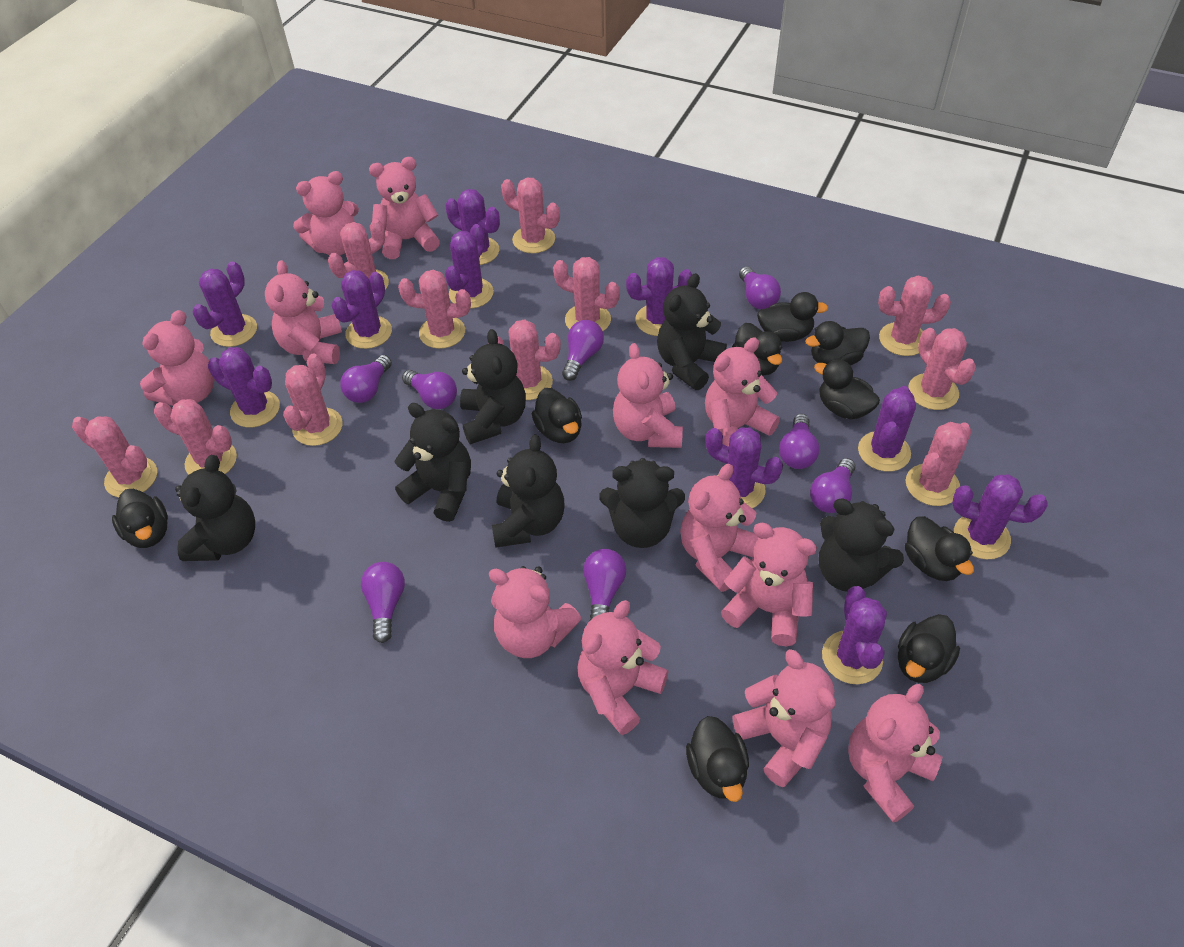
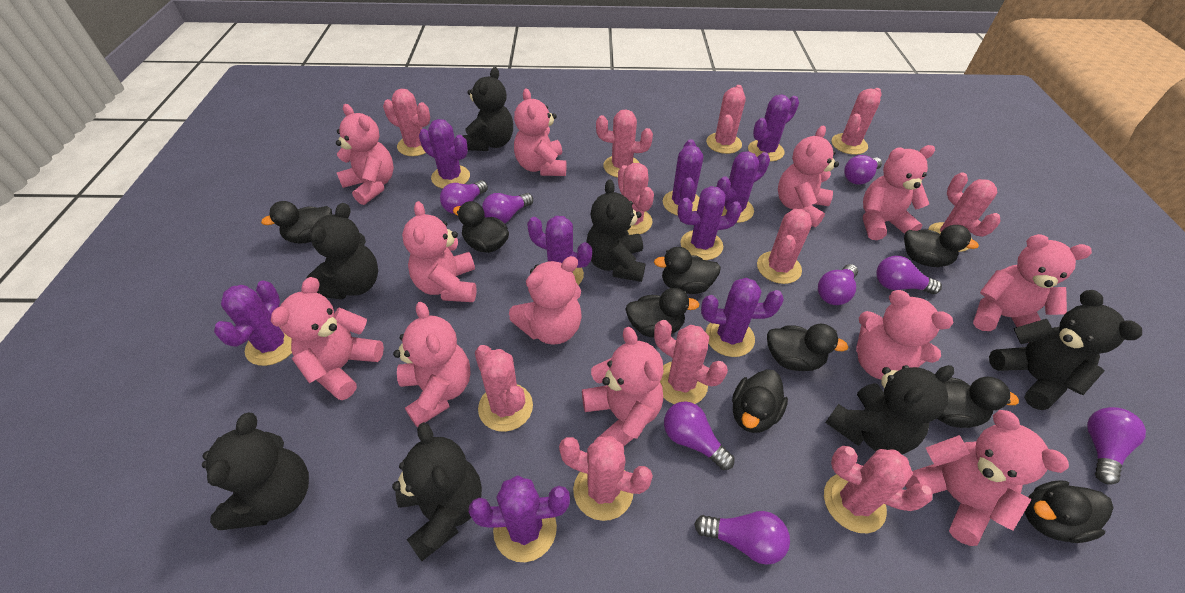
purple cactus: 10 -> 9

